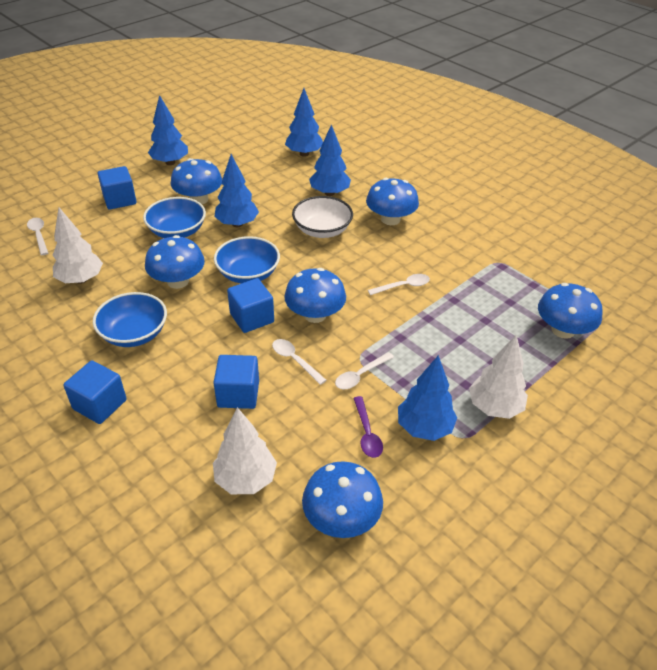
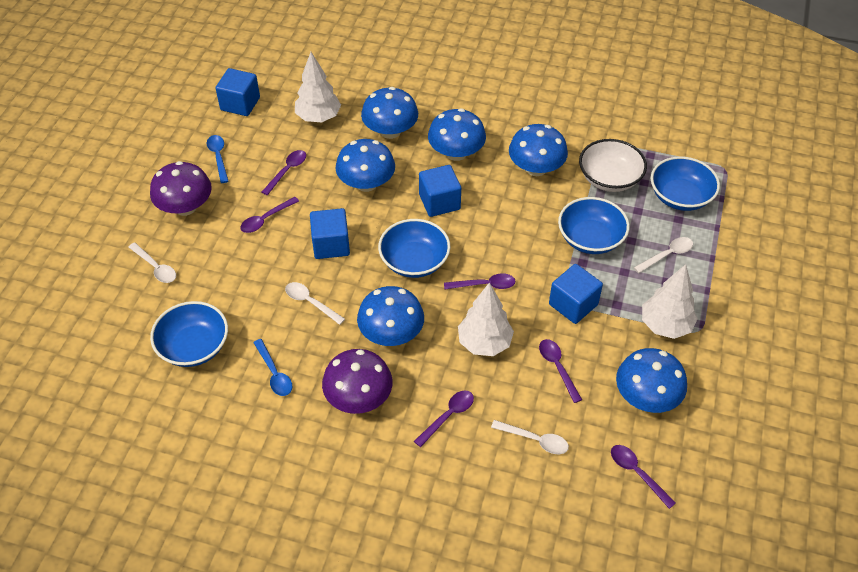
blue bowl: 3 -> 4
blue spoon: 0 -> 2
blue tree: 5 -> 0
purple mushroom: 0 -> 2
purple spoon: 1 -> 6

